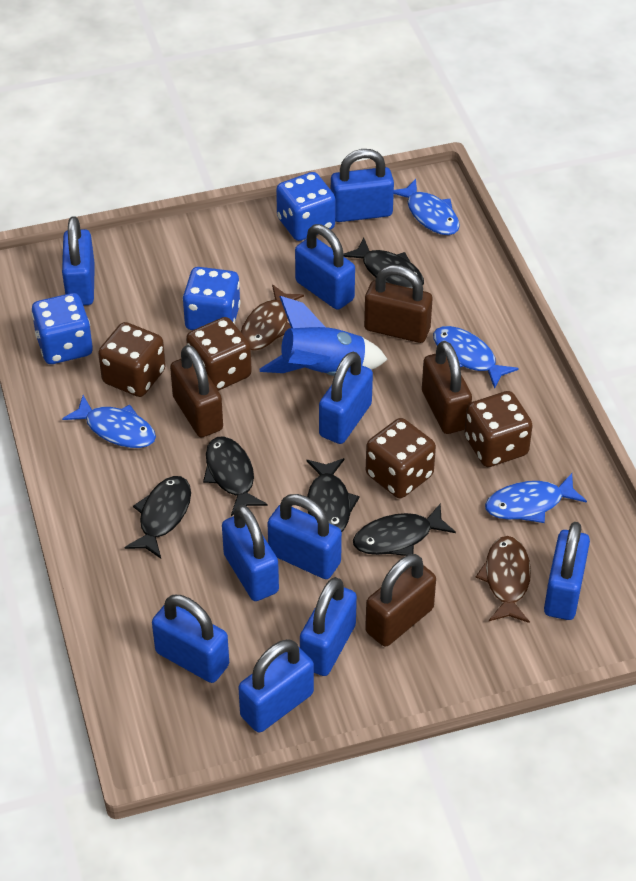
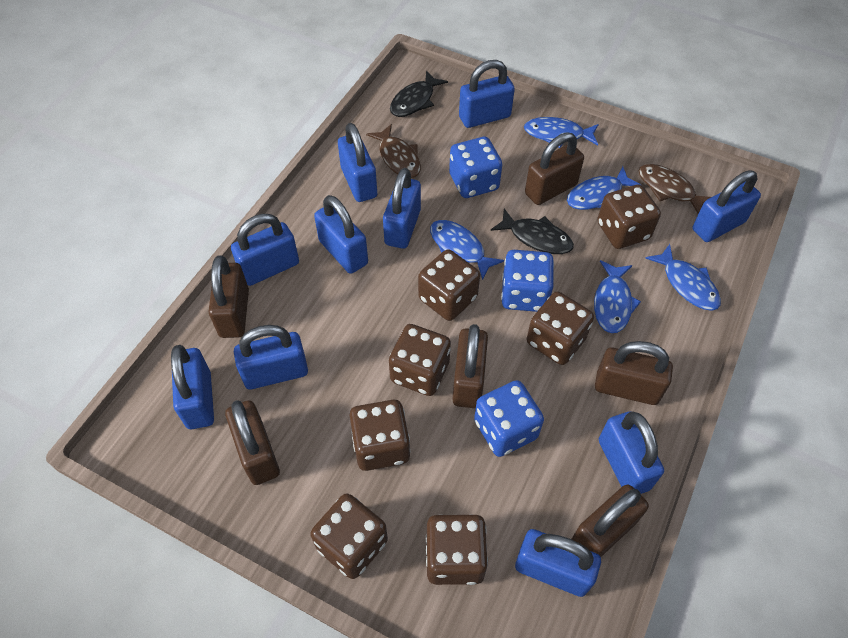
black fish: 5 -> 2
blue fish: 4 -> 5
blue rocket: 1 -> 0
brown dice: 4 -> 7
brown padlock: 4 -> 6

